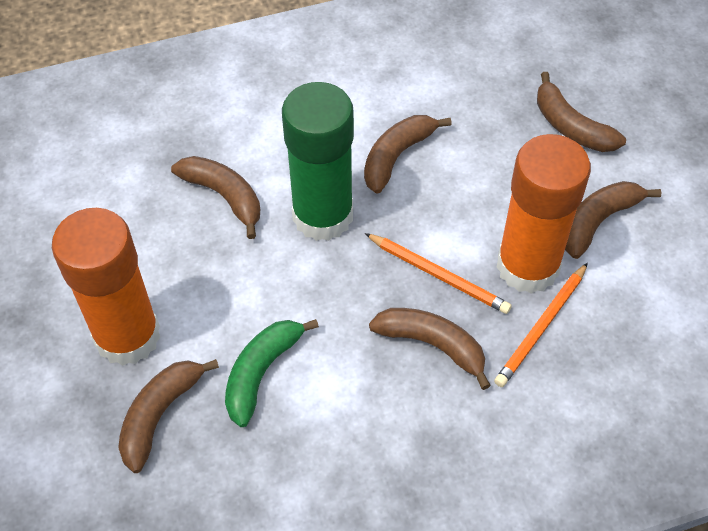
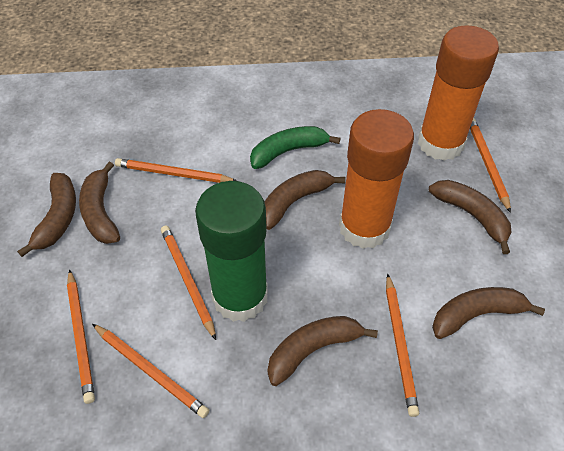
orange pencil: 2 -> 6

